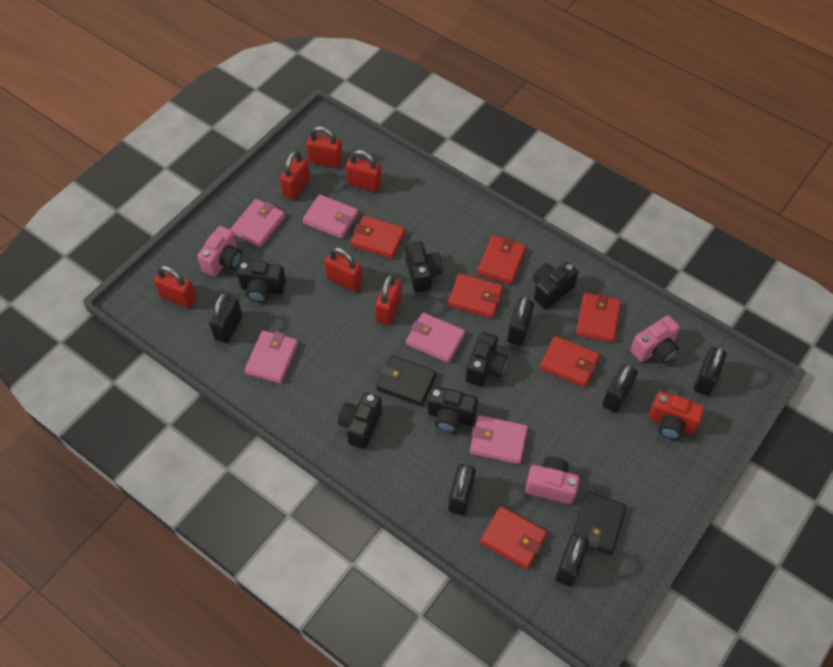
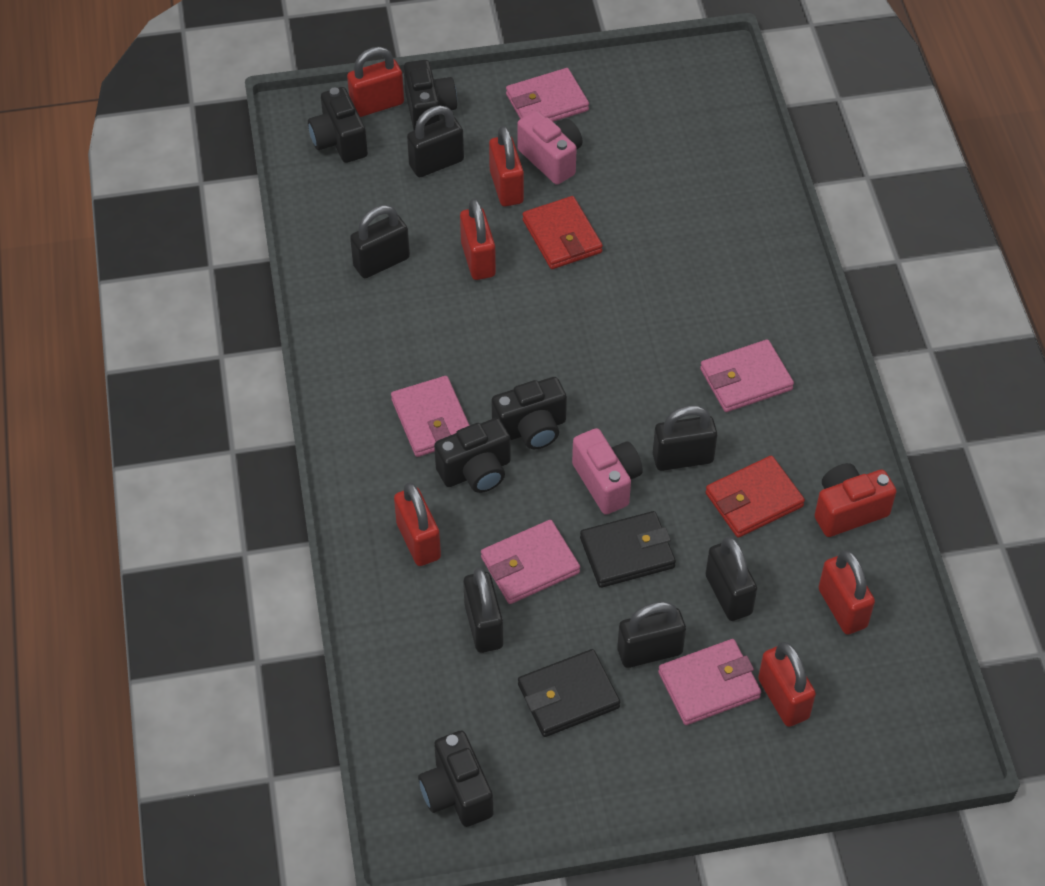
black camera: 6 -> 5
pink camera: 3 -> 2
red wallet: 6 -> 2

